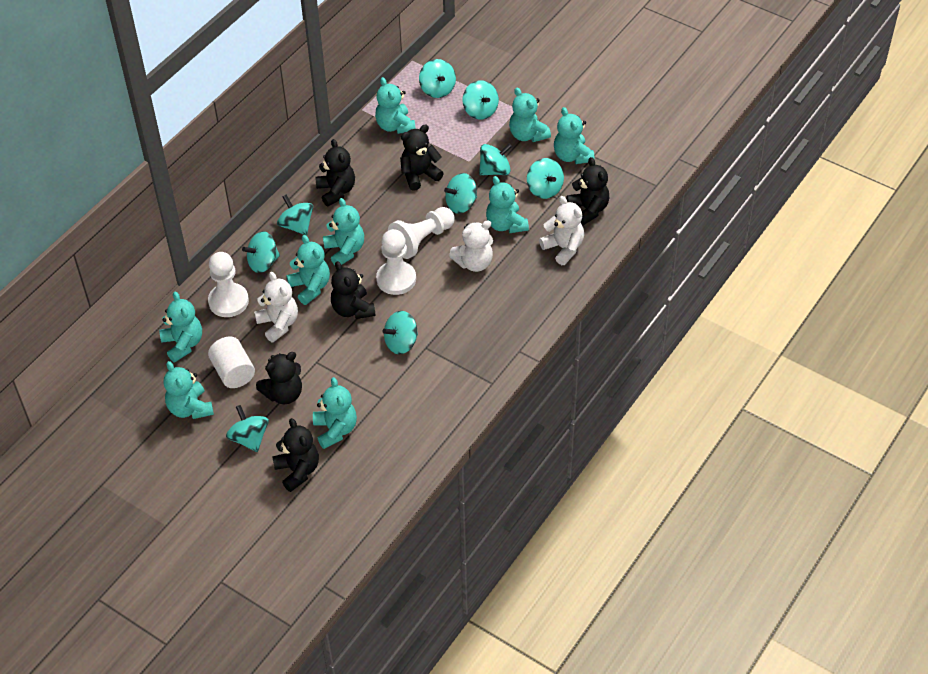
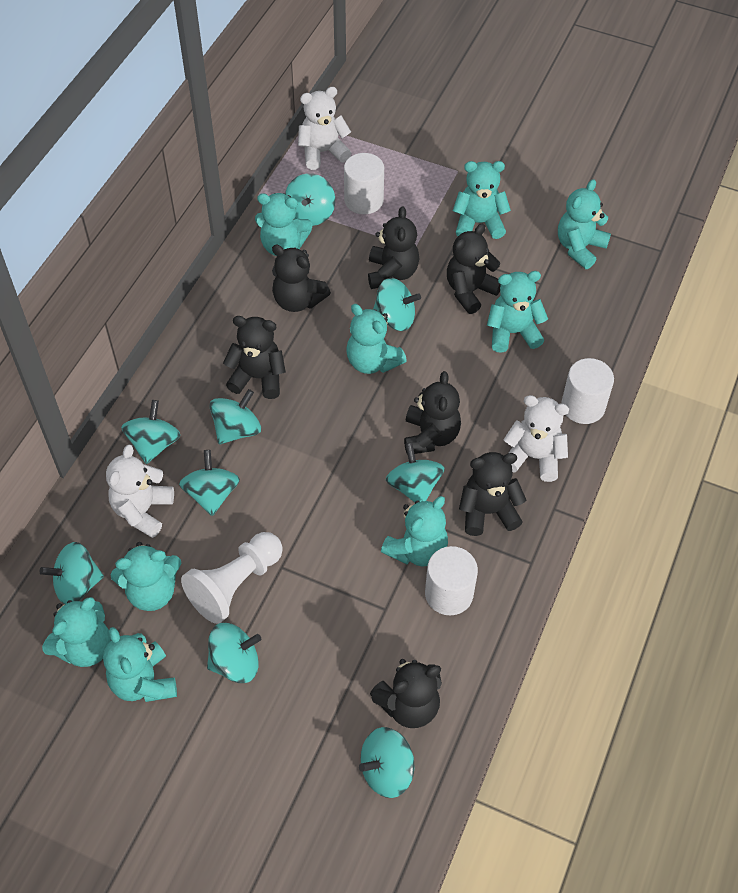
black teddy bear: 6 -> 7
white cylinder: 1 -> 3
white pawn: 3 -> 1

